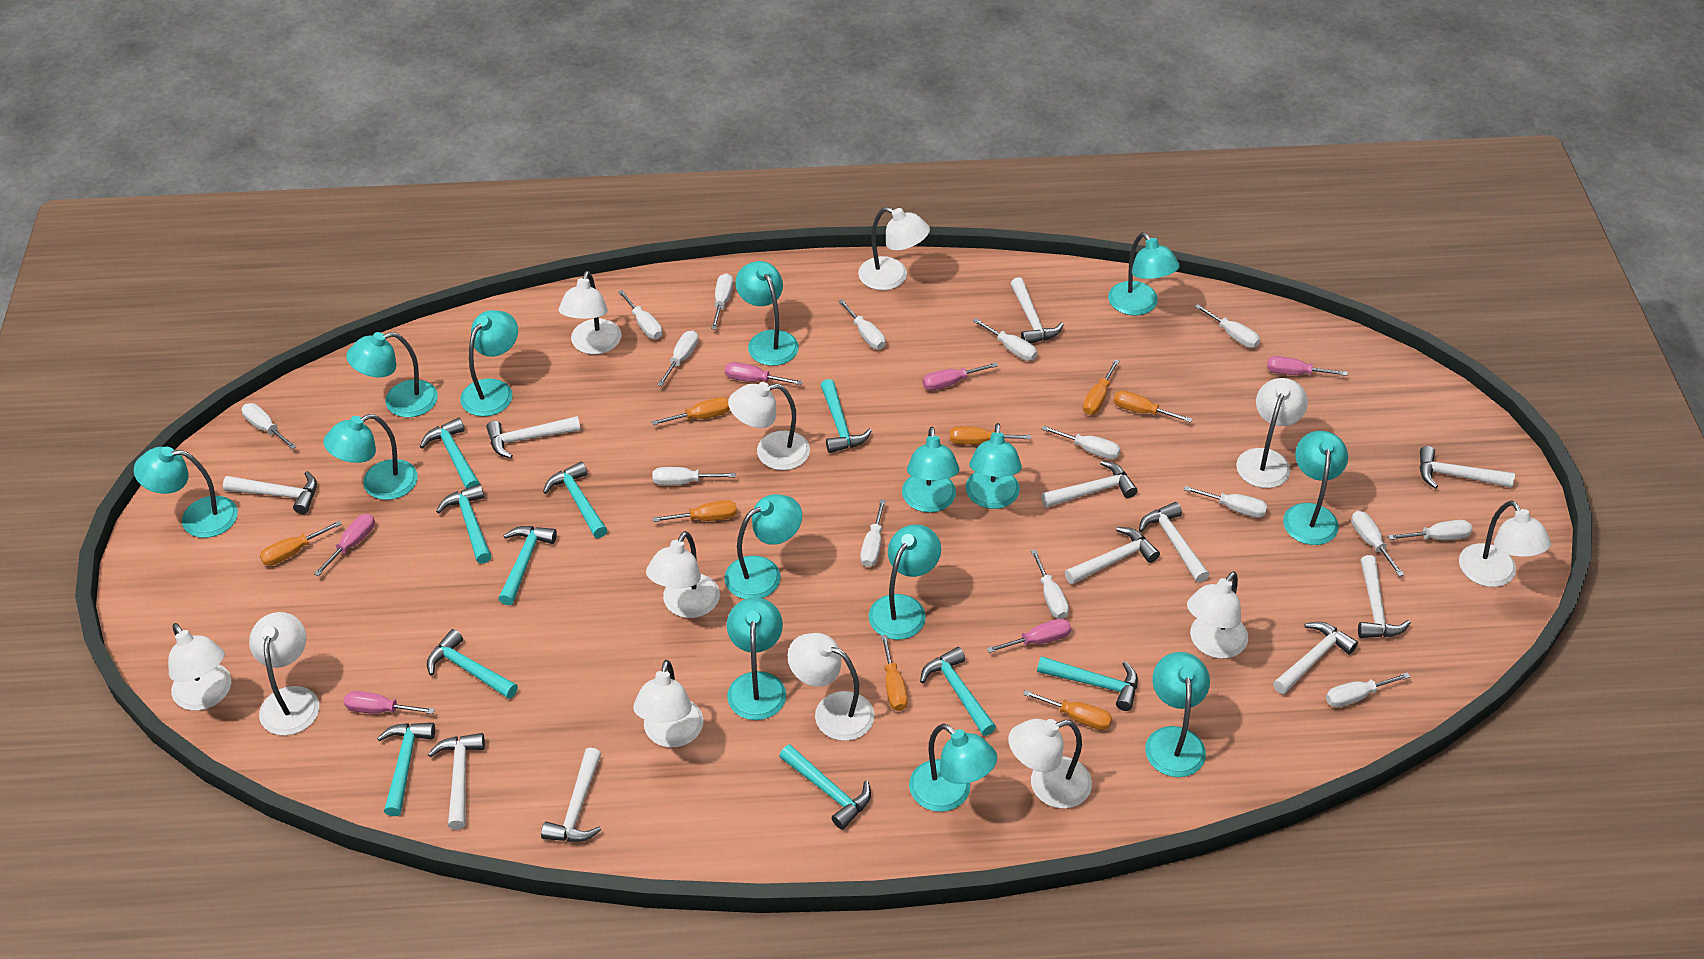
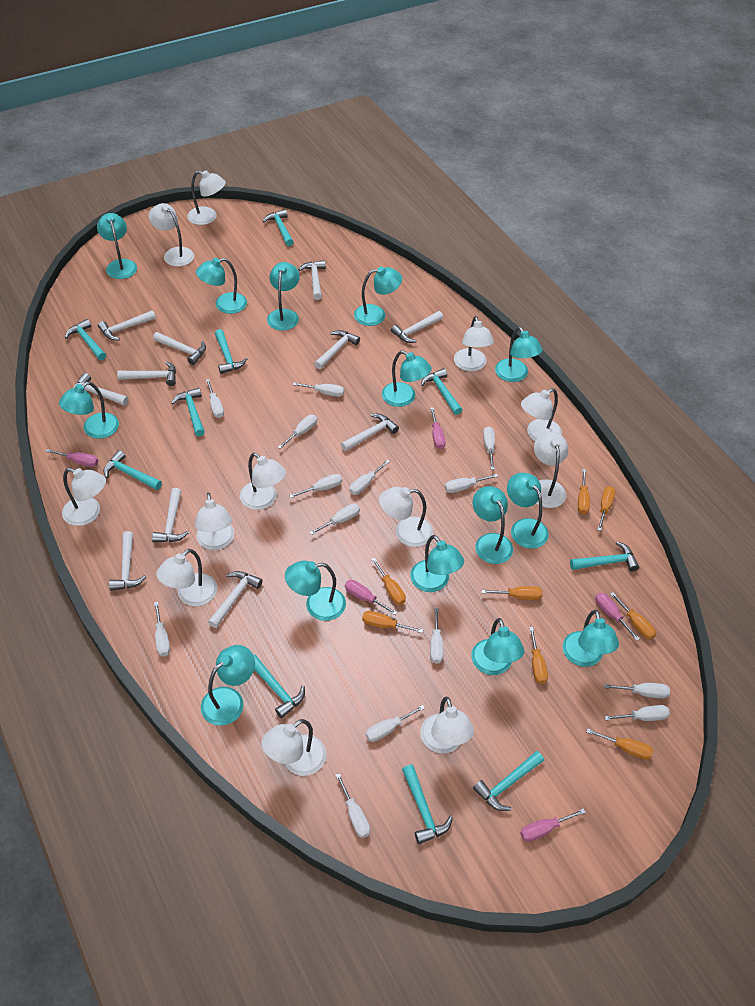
pink screwdriver: 6 -> 5
white screwdriver: 15 -> 14

